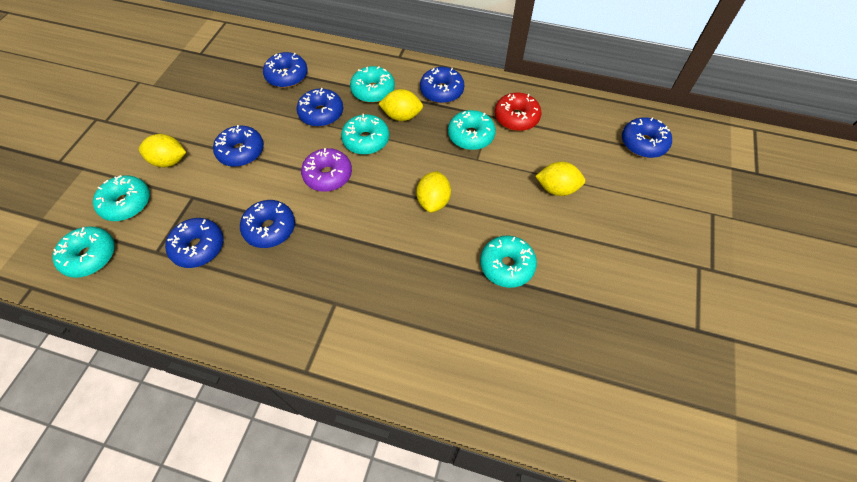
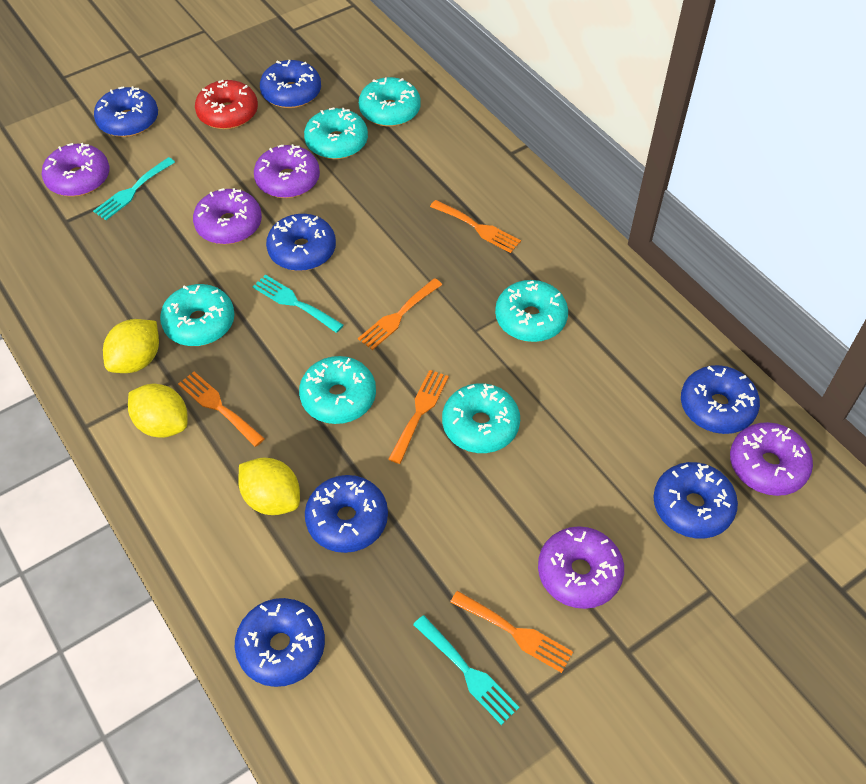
orange fork: 0 -> 5
purple donut: 1 -> 5
turquoise fork: 0 -> 3
yellow lemon: 4 -> 3

